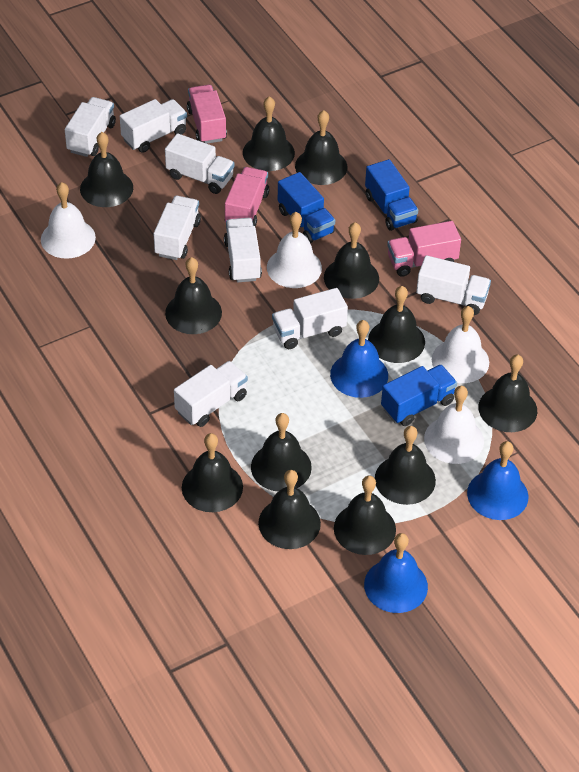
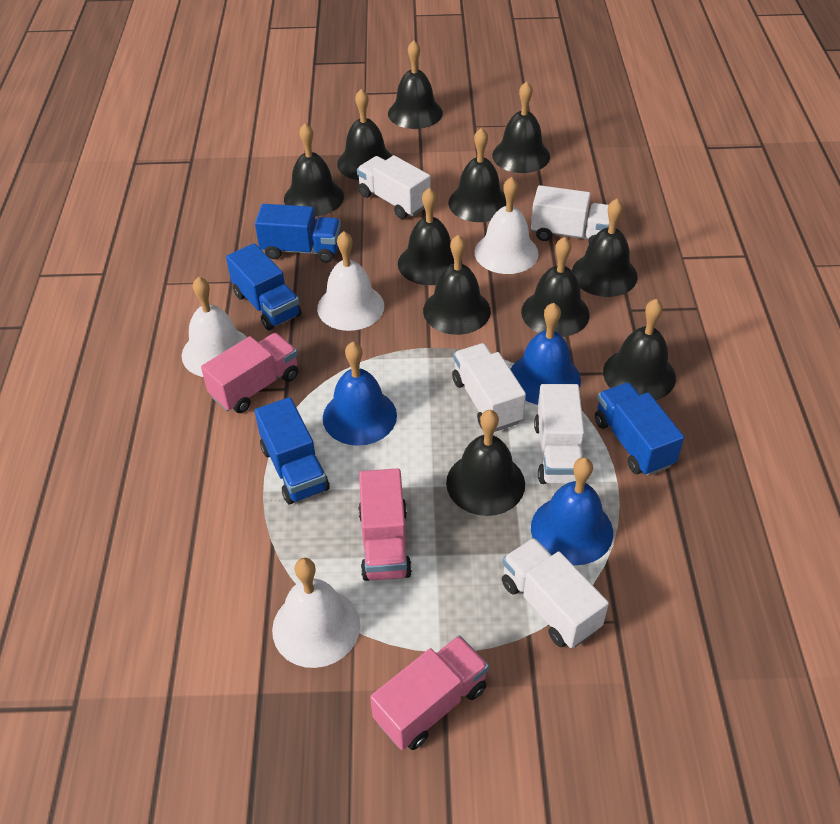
black bell: 12 -> 11
blue truck: 3 -> 4
white truck: 8 -> 5

